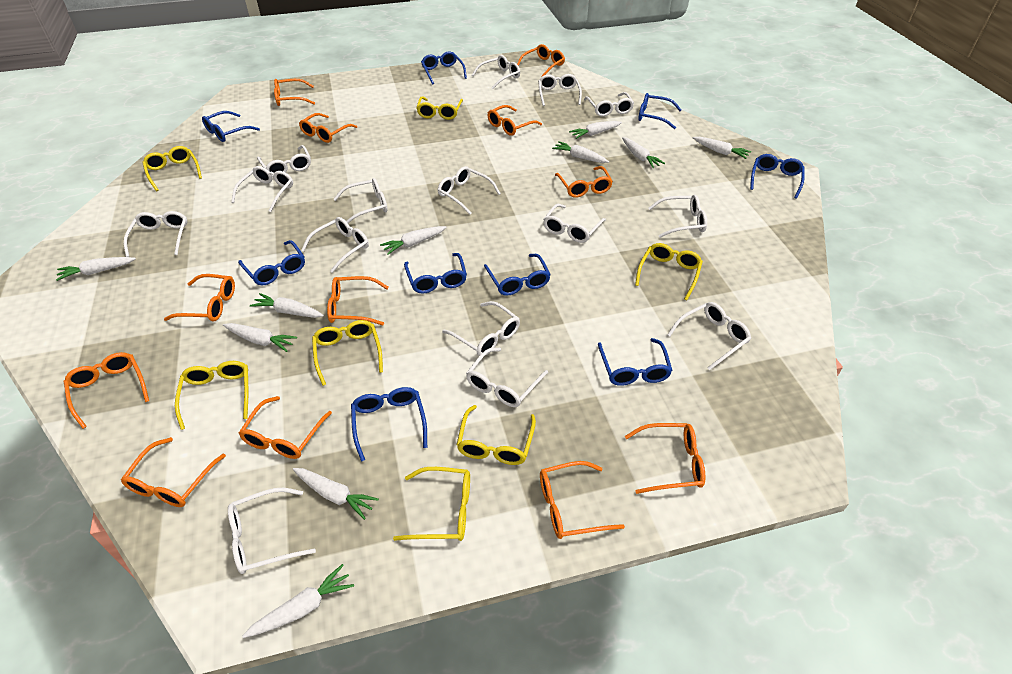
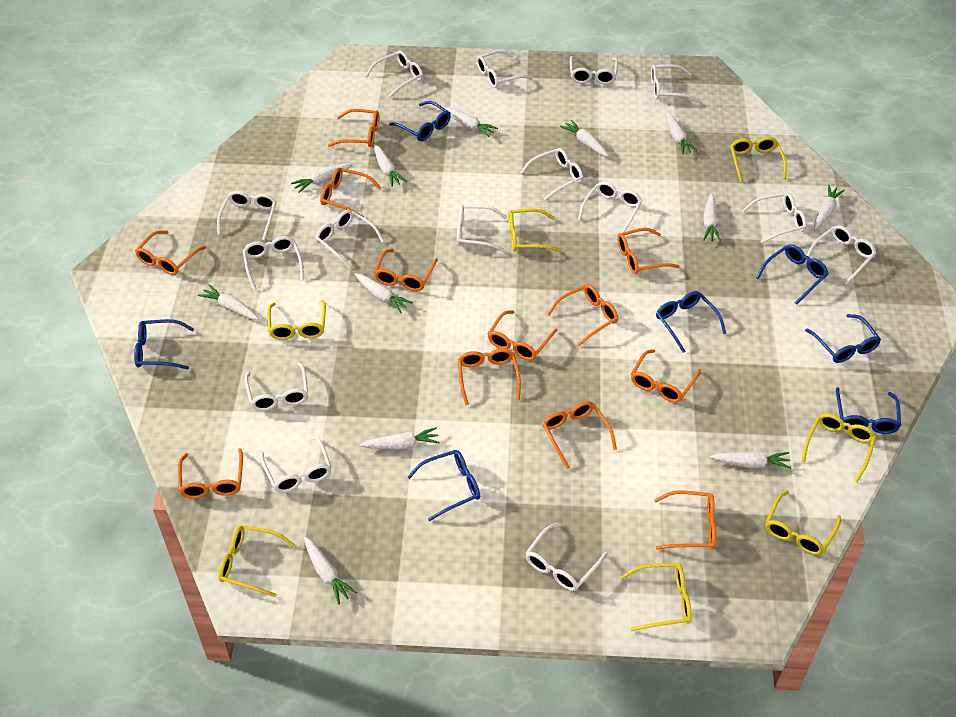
blue glasses: 9 -> 7
white carrot: 10 -> 12

